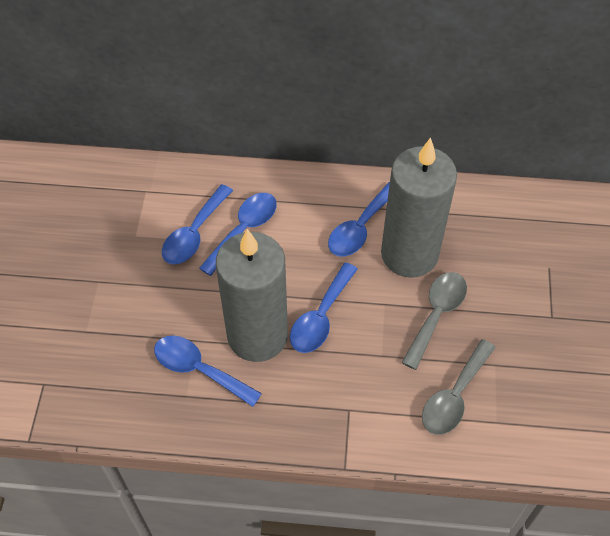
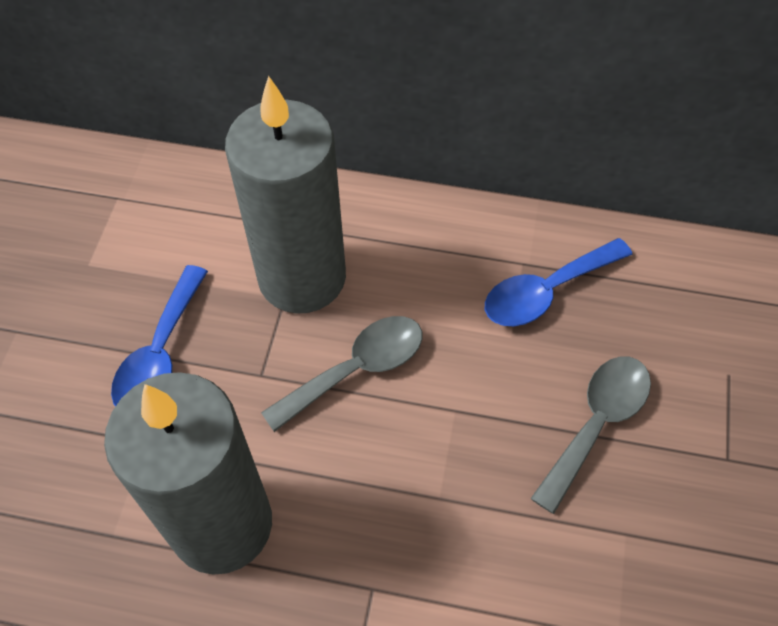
blue spoon: 5 -> 2

